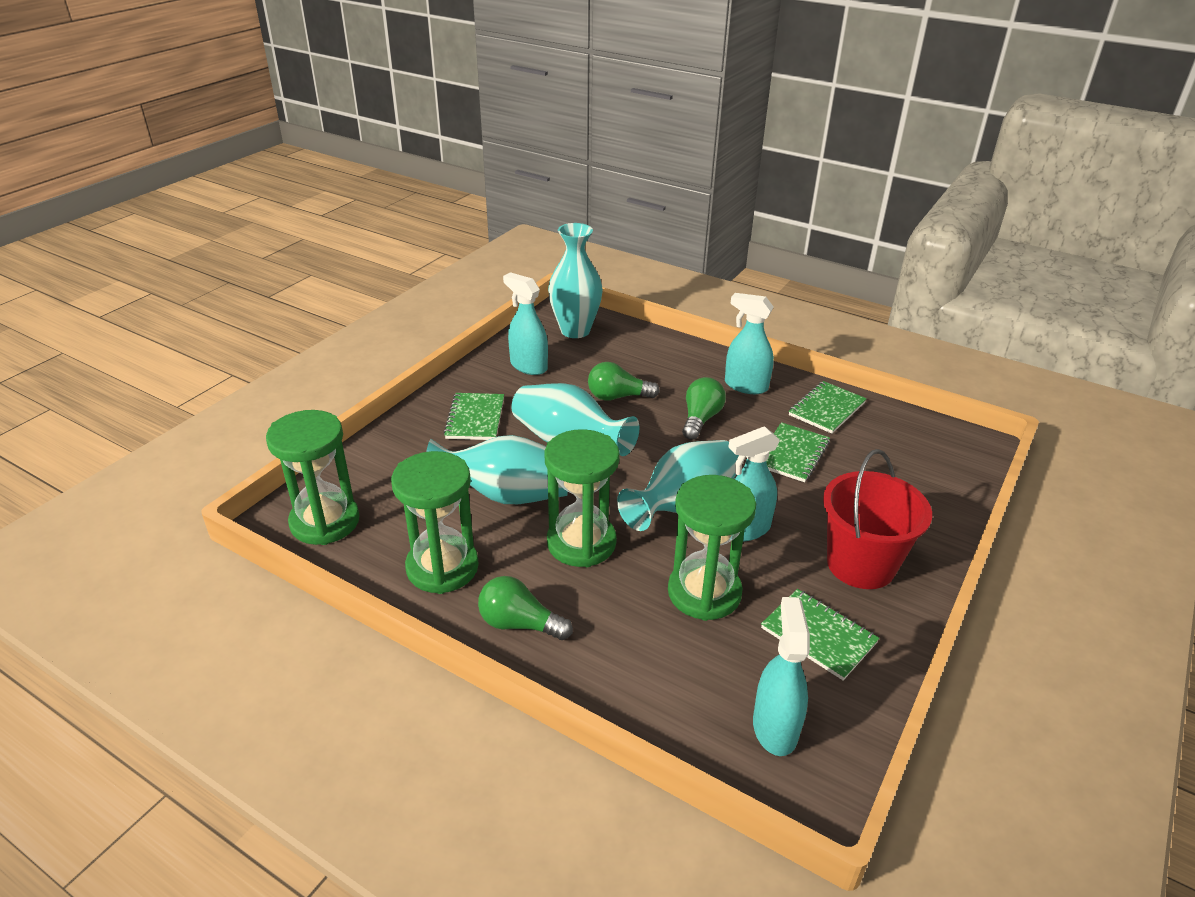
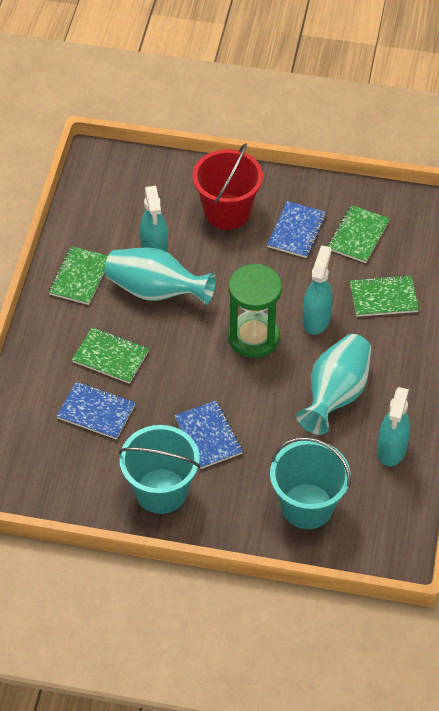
blue notebook: 0 -> 3
green hourglass: 4 -> 1
green light bulb: 3 -> 0
turquoise bucket: 0 -> 2
turquoise spray bottle: 4 -> 3
turquoise vase: 4 -> 2

